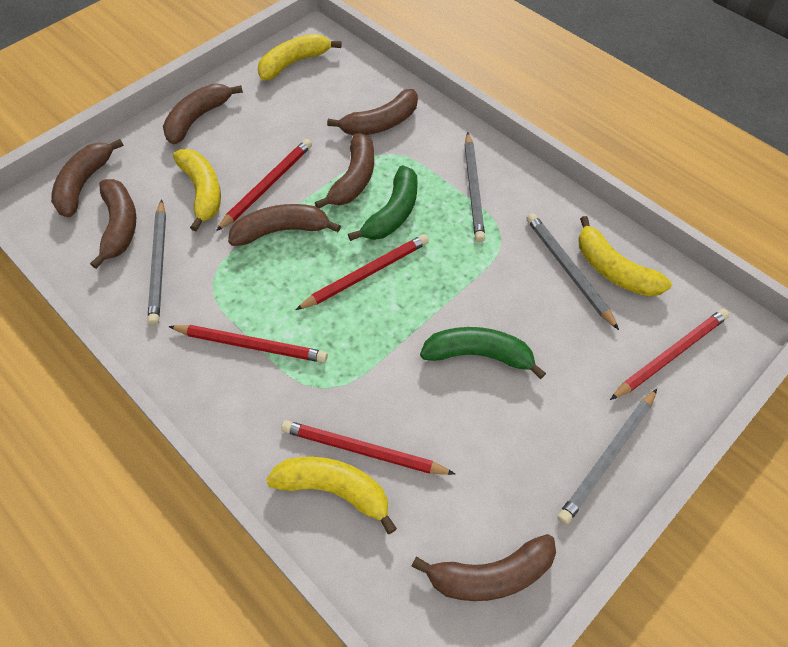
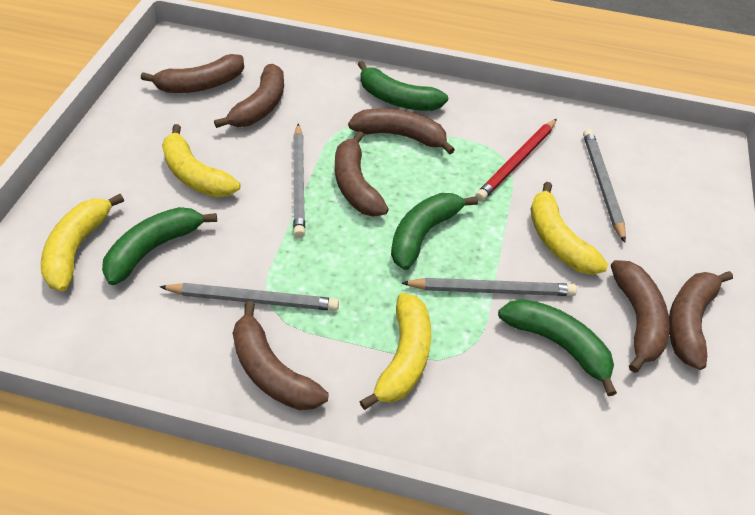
green banana: 2 -> 4
red pencil: 5 -> 1

